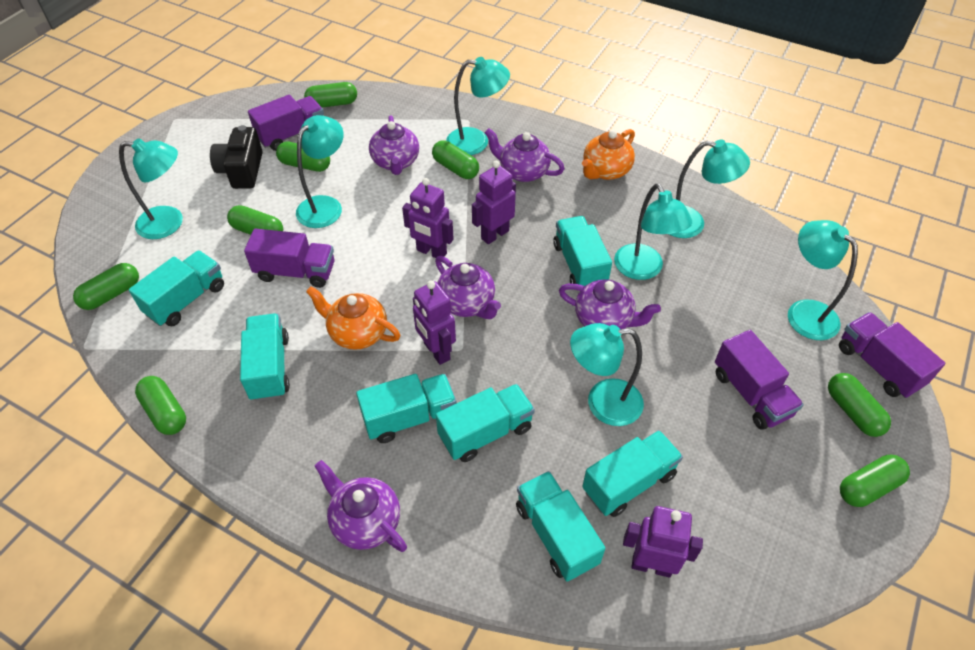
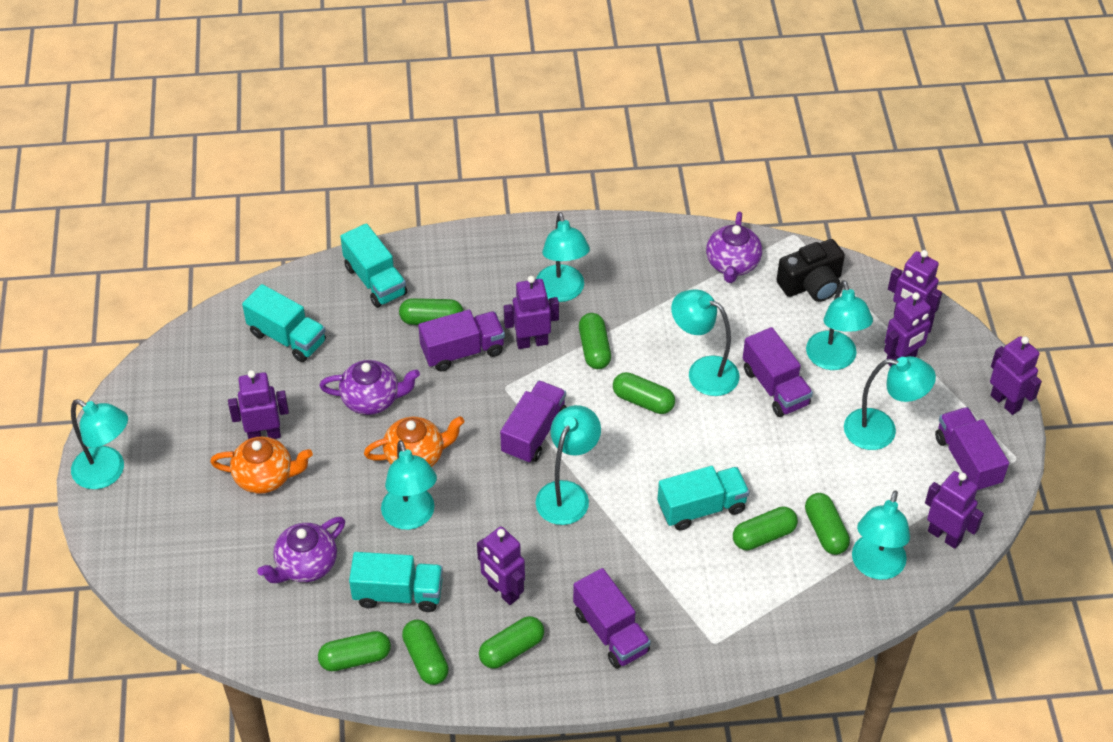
purple robot: 4 -> 7
purple teapot: 5 -> 3
purple truck: 4 -> 5
turquoise lamp: 7 -> 8
turquoise truck: 7 -> 4

